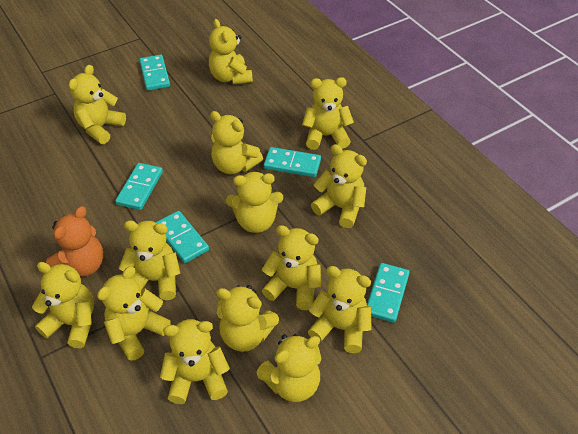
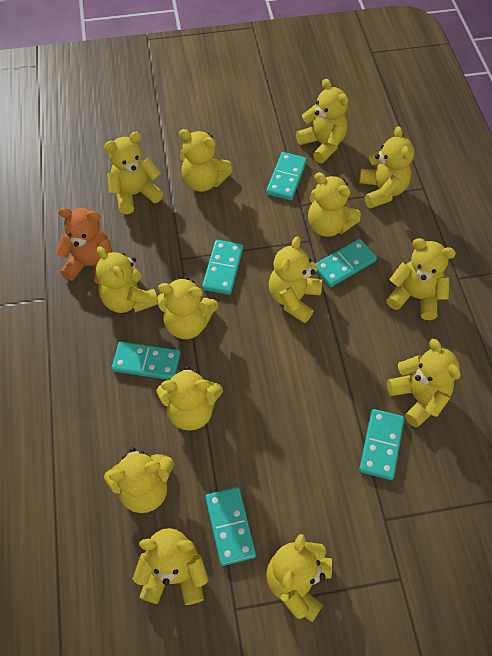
turquoise domino: 5 -> 6

